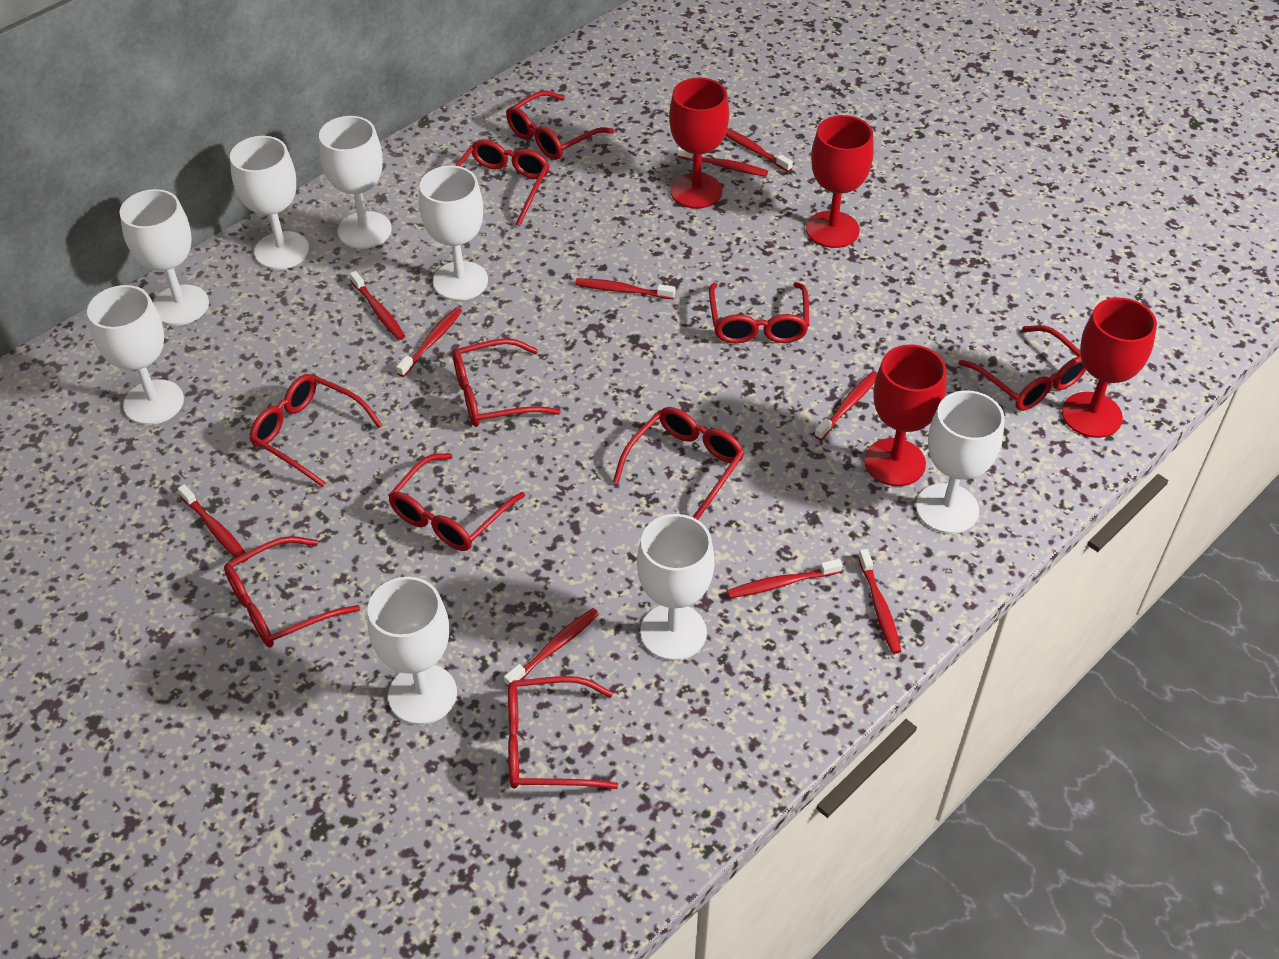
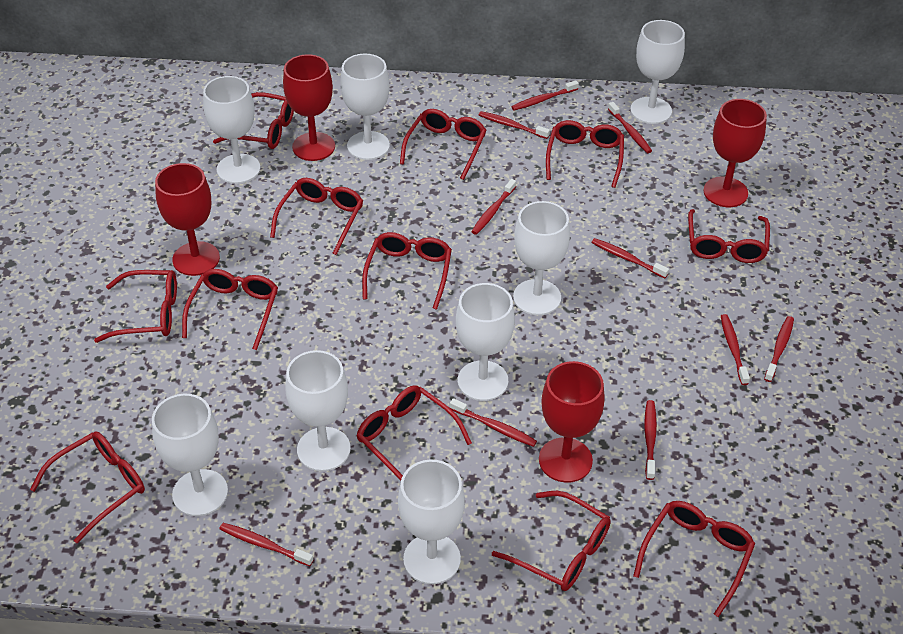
red glasses: 10 -> 12

